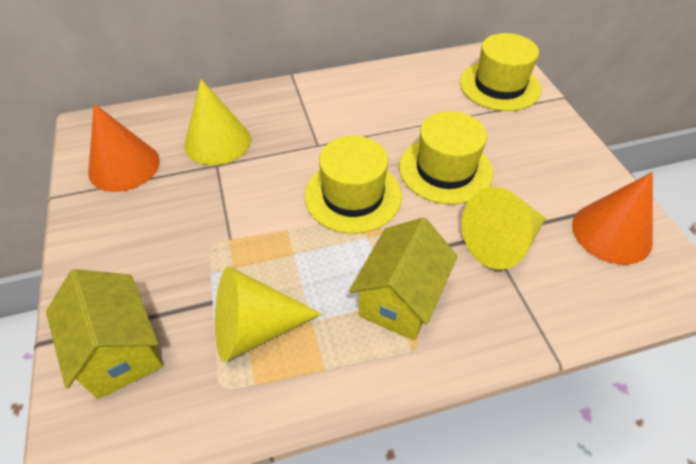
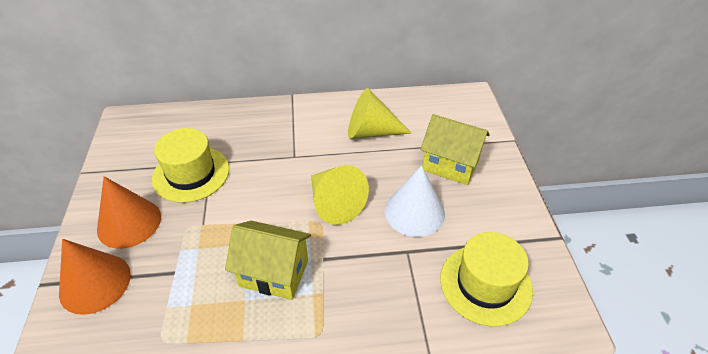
white cone: 0 -> 1
yellow cone: 3 -> 2
yellow hat: 3 -> 2

